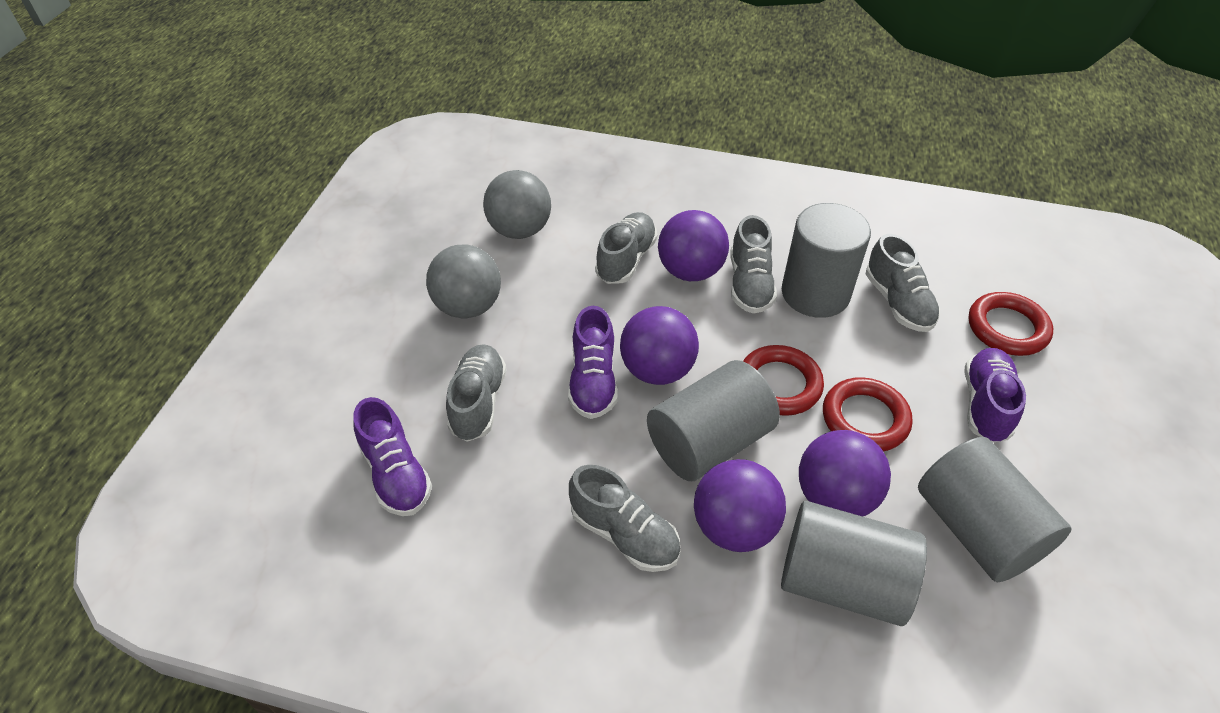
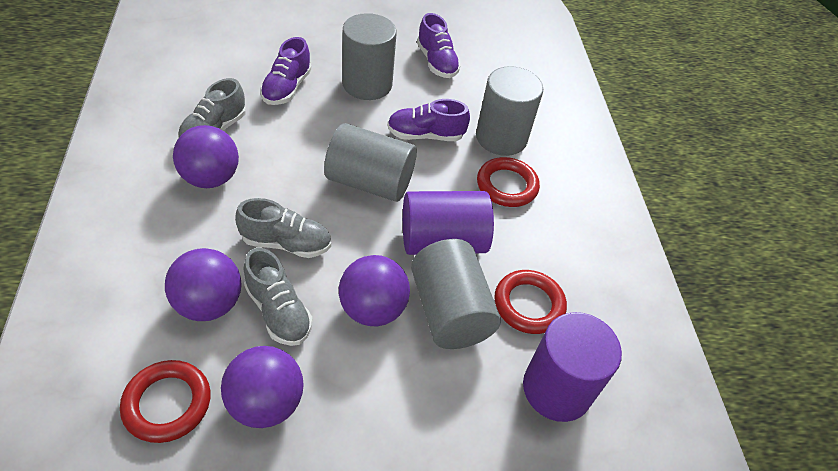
grey ball: 2 -> 0
grey shoe: 5 -> 3
purple cylinder: 0 -> 2

